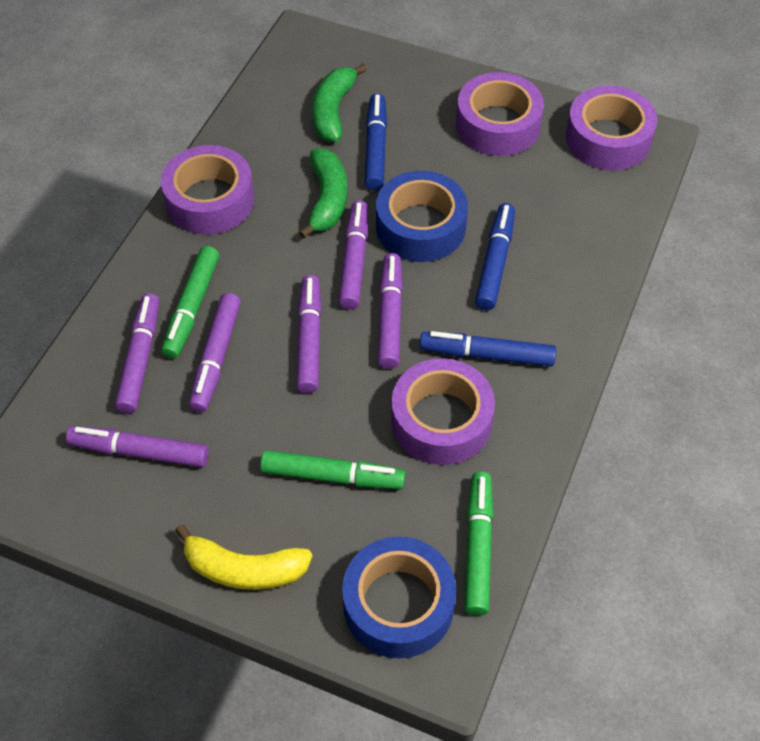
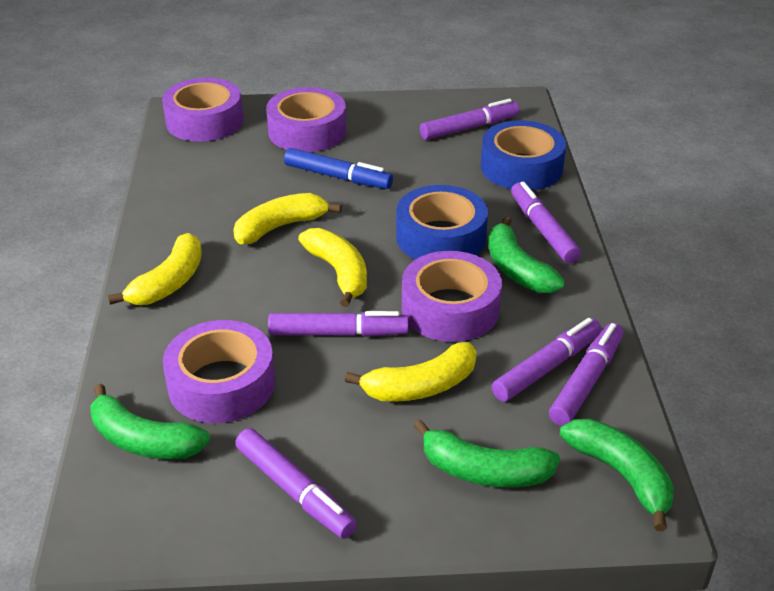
blue marker: 3 -> 1
green banana: 2 -> 4
green marker: 3 -> 0
yellow banana: 1 -> 4

